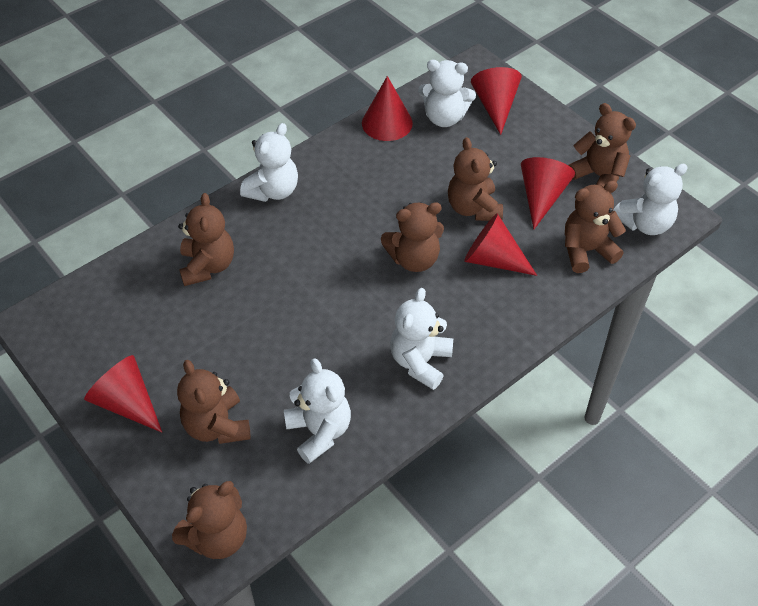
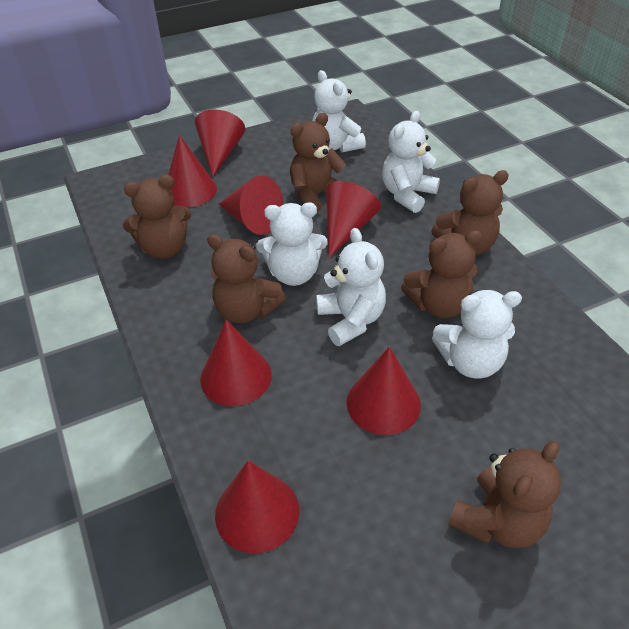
brown teddy bear: 7 -> 6
red cone: 5 -> 7

